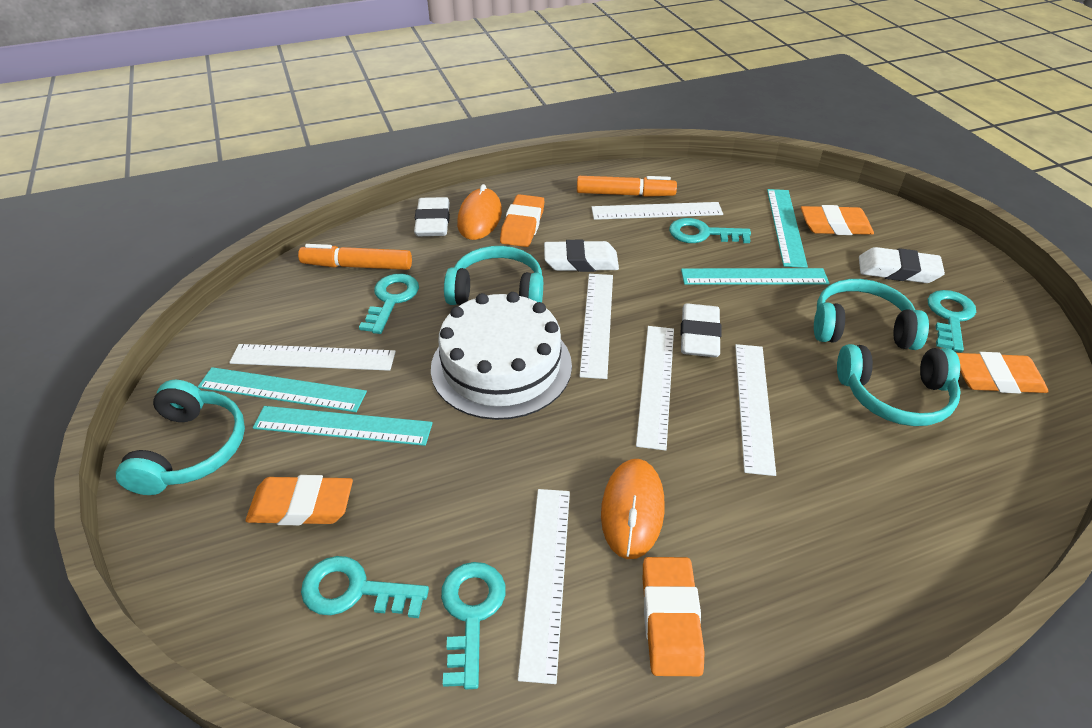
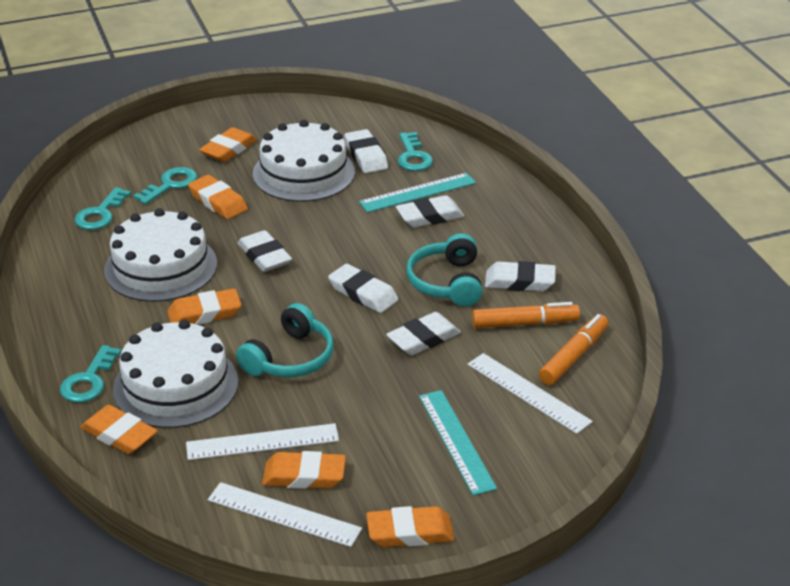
orange eraser: 5 -> 6
orange mouse: 2 -> 0
turquoise headphones: 4 -> 2
turquoise key: 5 -> 4
turquoise ruler: 4 -> 2
white cake: 1 -> 3
white eraser: 4 -> 6
white ruler: 6 -> 3

